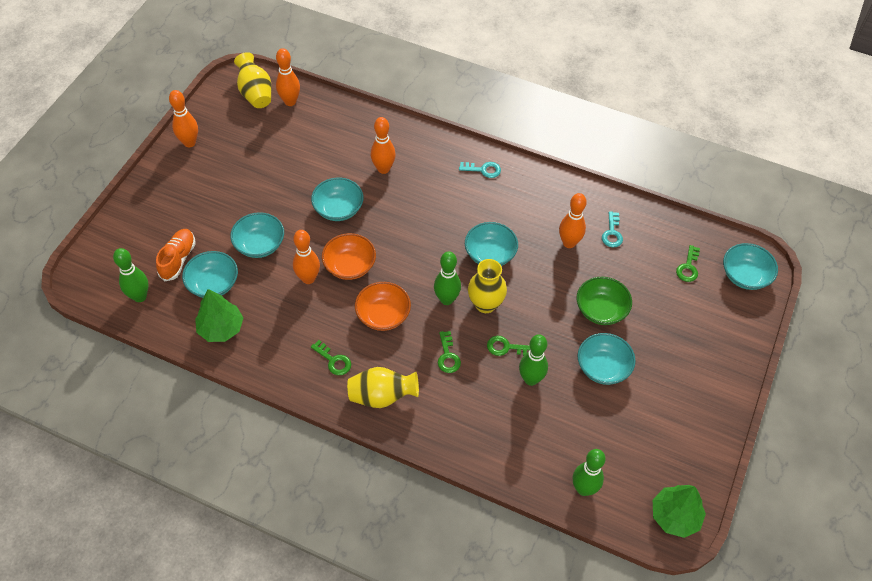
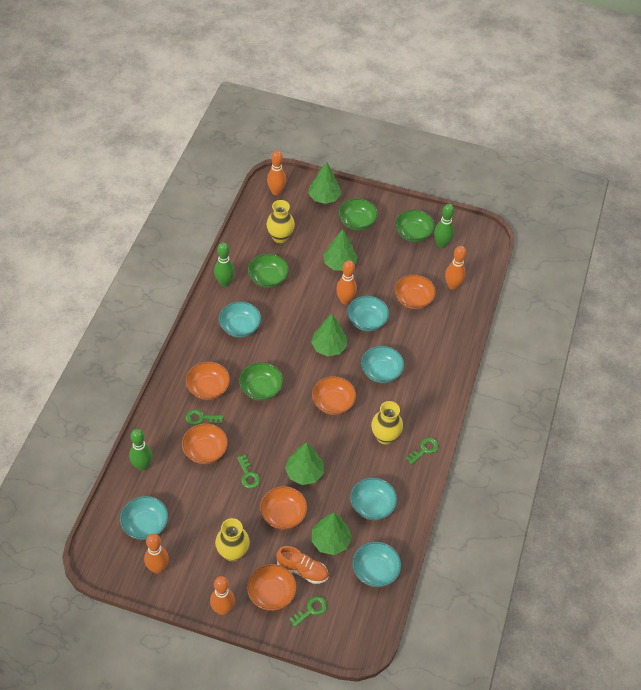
green bowl: 1 -> 4
green bowling pin: 4 -> 3
green tree: 2 -> 5
orange bowl: 2 -> 6
turquoise key: 2 -> 0

